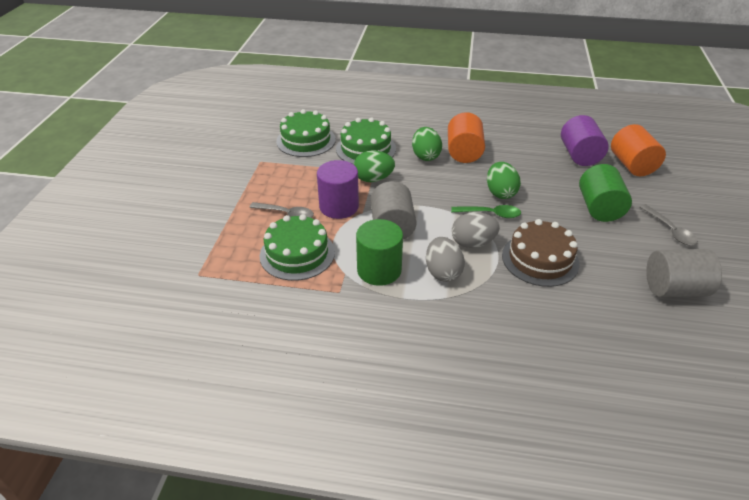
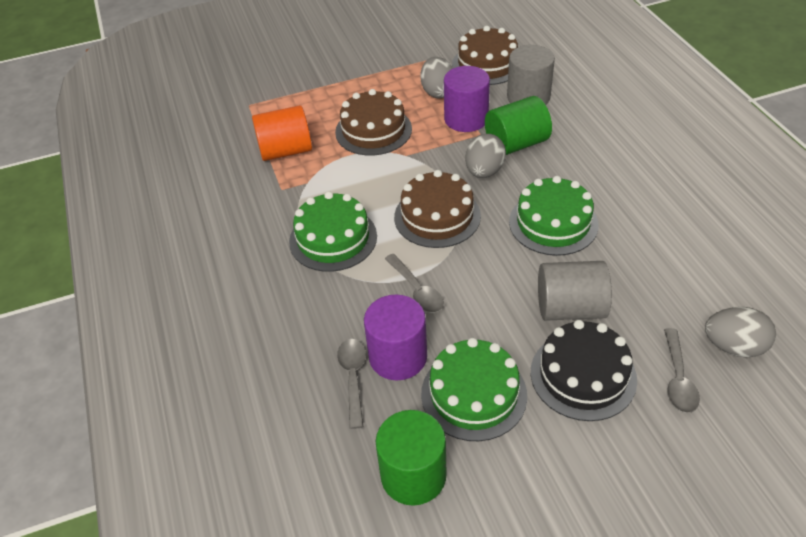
black cake: 0 -> 1
brown cake: 1 -> 3
green egg: 3 -> 0
green spoon: 1 -> 0
grey egg: 2 -> 3
grey spoon: 2 -> 3
orange cylinder: 2 -> 1

